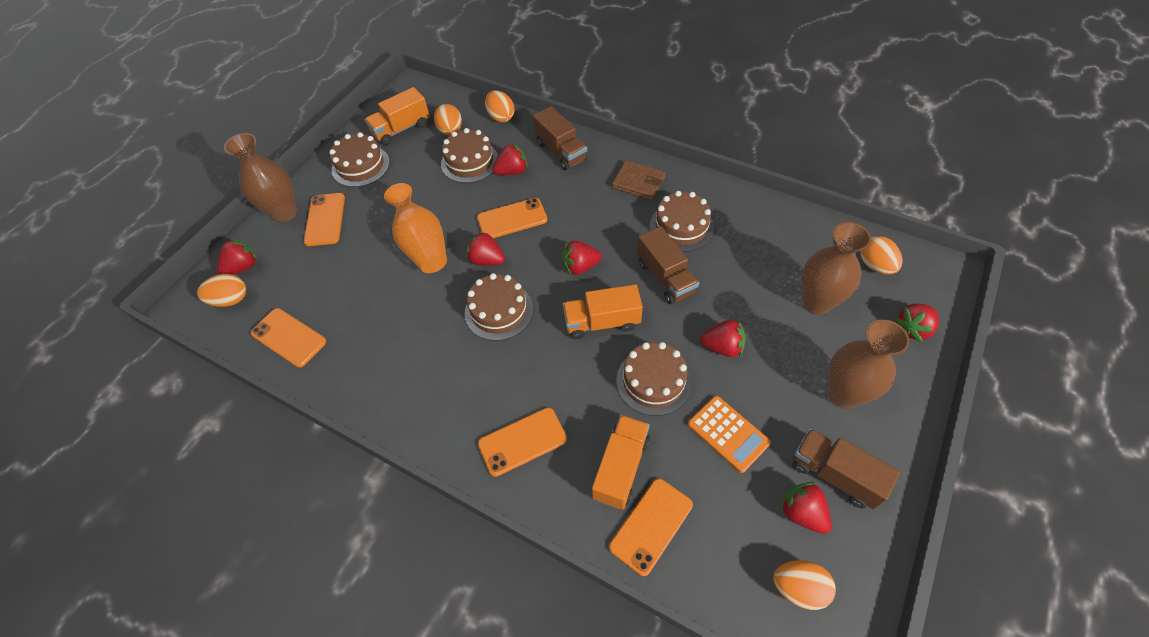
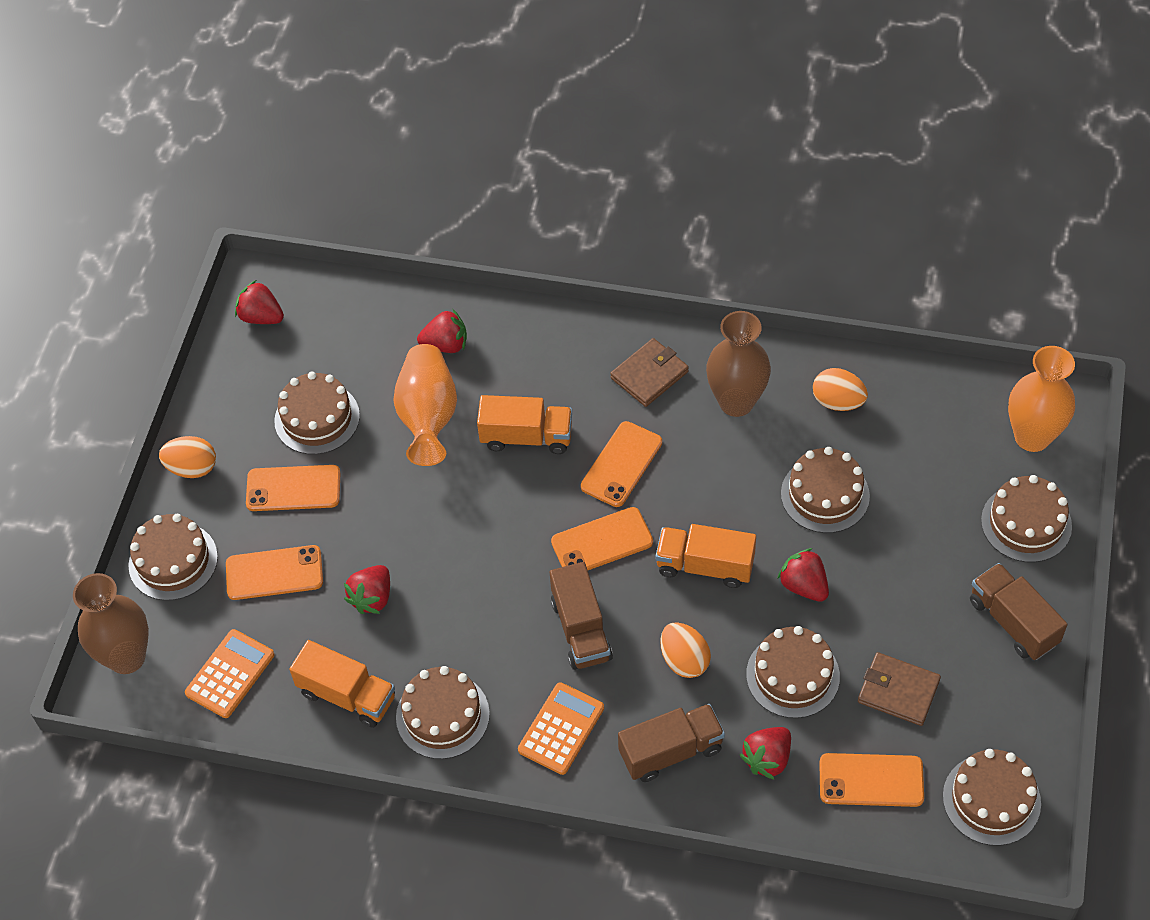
brown cake: 5 -> 7
brown vase: 3 -> 2
brown wallet: 1 -> 2
orange calculator: 1 -> 2
orange egg: 5 -> 3
orange vase: 1 -> 2
red strawberry: 7 -> 5

